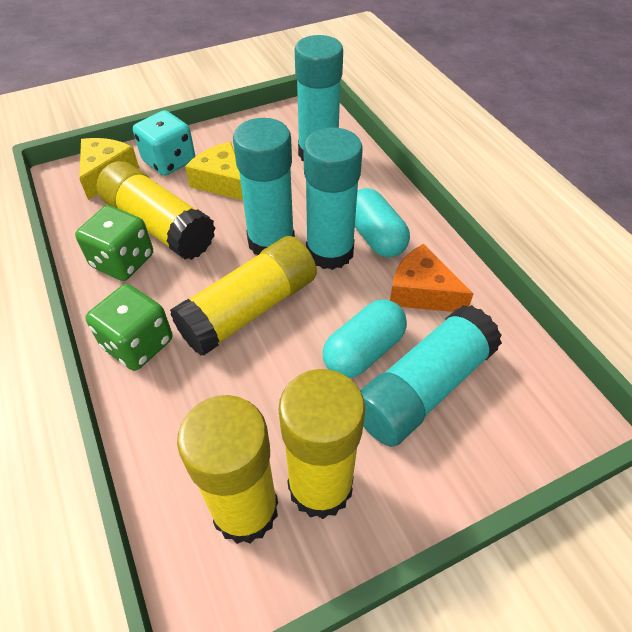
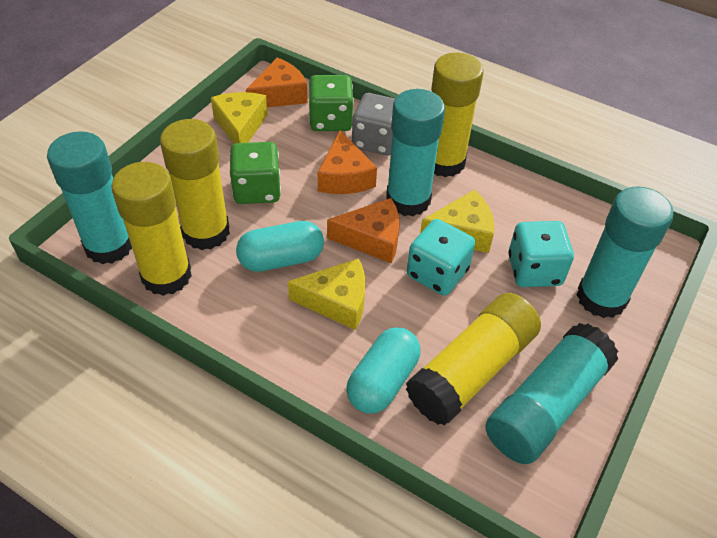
grey dice: 0 -> 1
orange cheese: 1 -> 3
turquoise dice: 1 -> 2
yellow cheese: 2 -> 3

